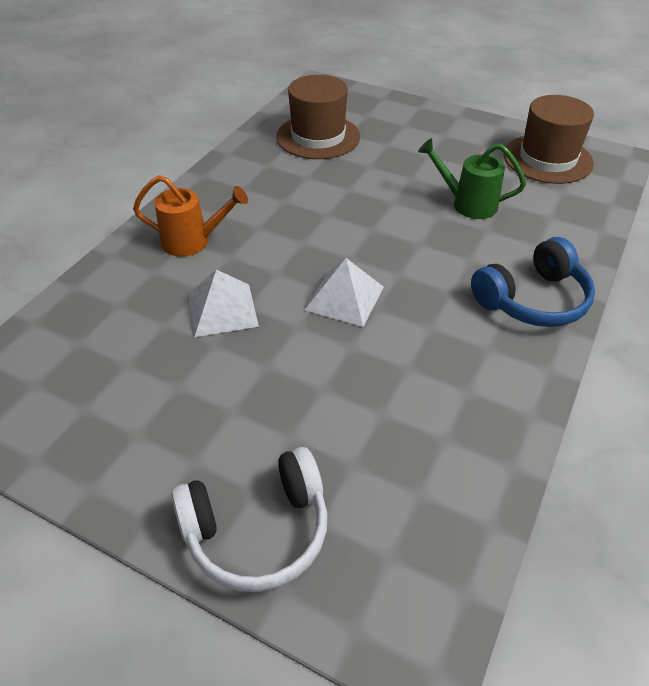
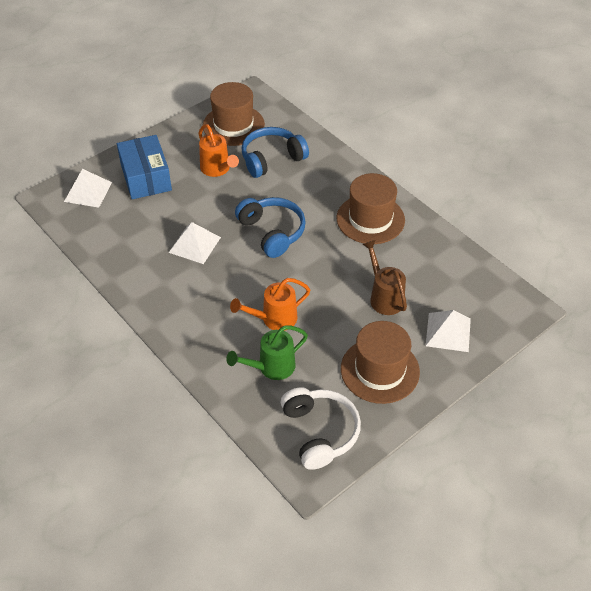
blue box: 0 -> 1
blue headphones: 1 -> 2
brown hat: 2 -> 3
brown watering can: 0 -> 1
orange watering can: 1 -> 2
white pyramid: 2 -> 3

